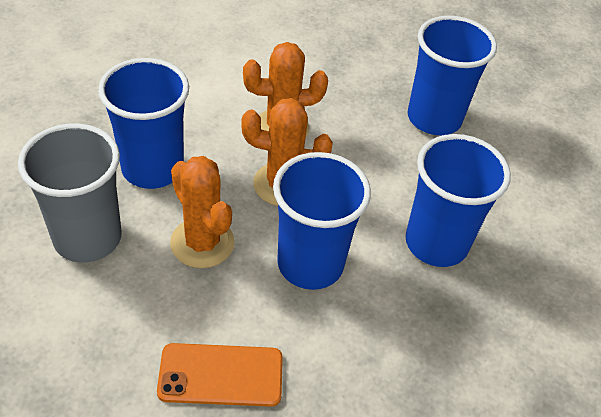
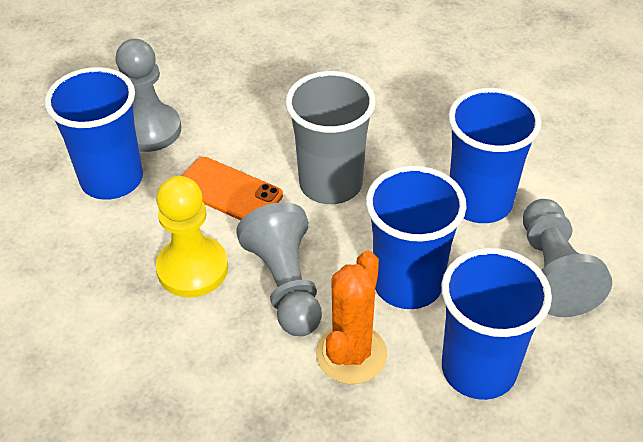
grey pawn: 0 -> 3
orange cactus: 3 -> 1
yellow pawn: 0 -> 1

